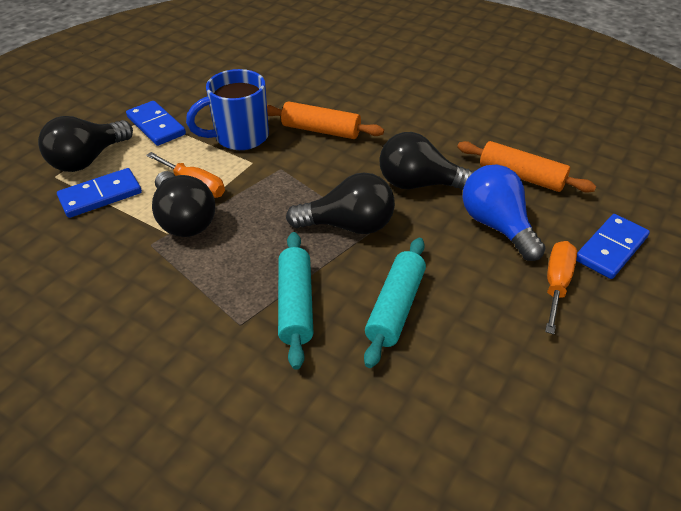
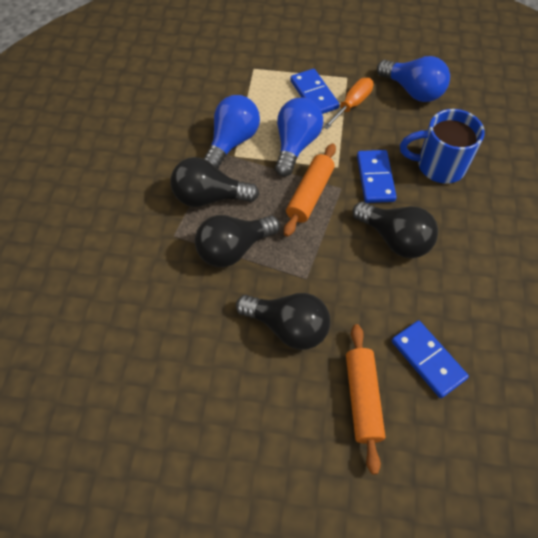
blue light bulb: 1 -> 3
orange screwdriver: 2 -> 1
turquoise rolling pin: 2 -> 0

